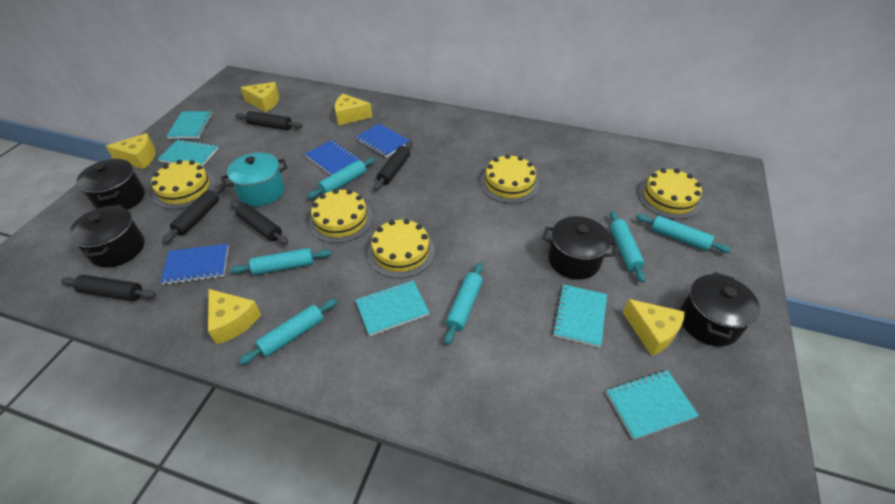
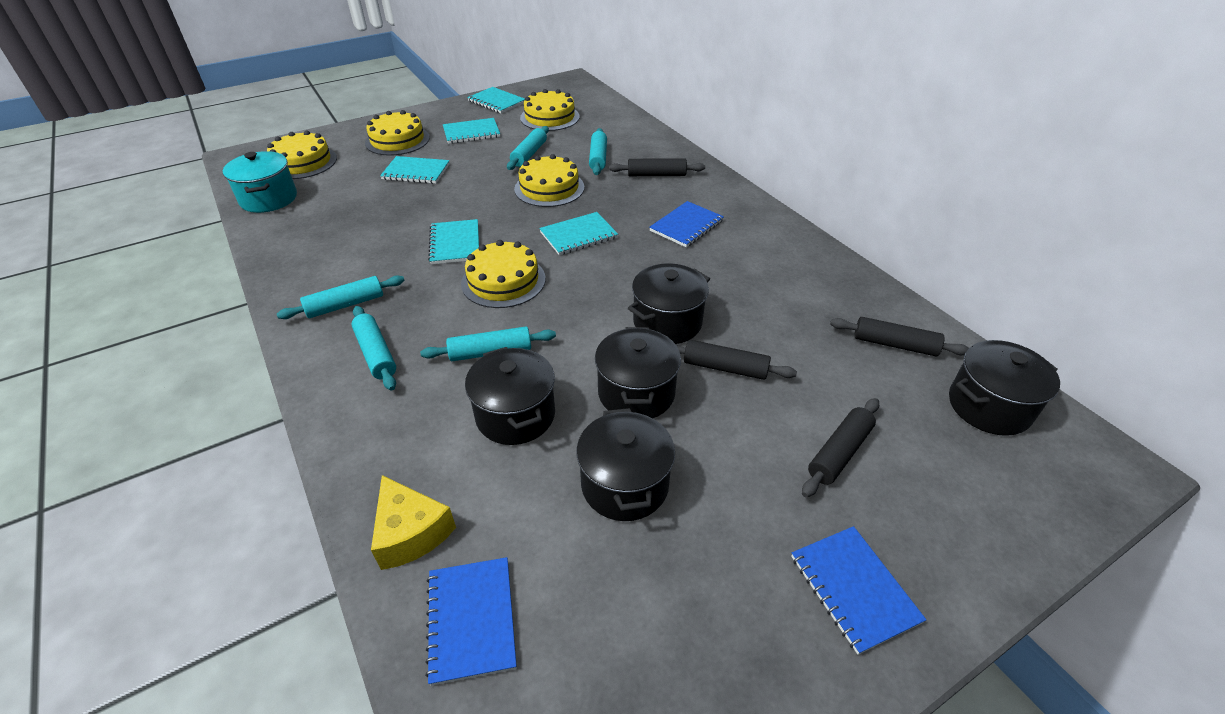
black pot: 4 -> 5
black rolling pin: 5 -> 4
turquoise rolling pin: 6 -> 5
yellow cheese: 5 -> 1

